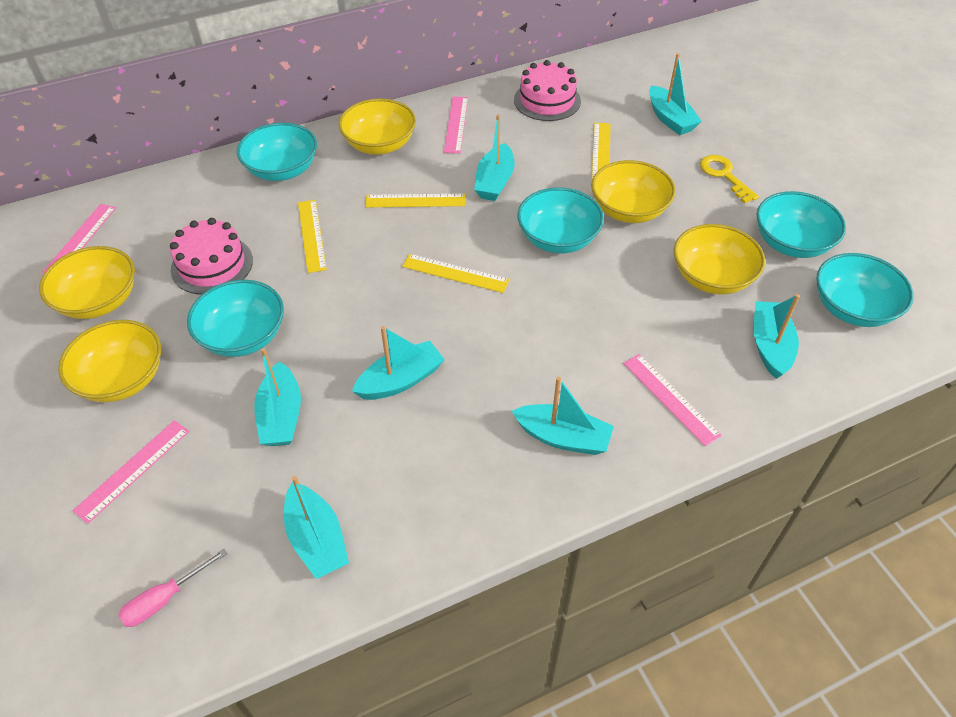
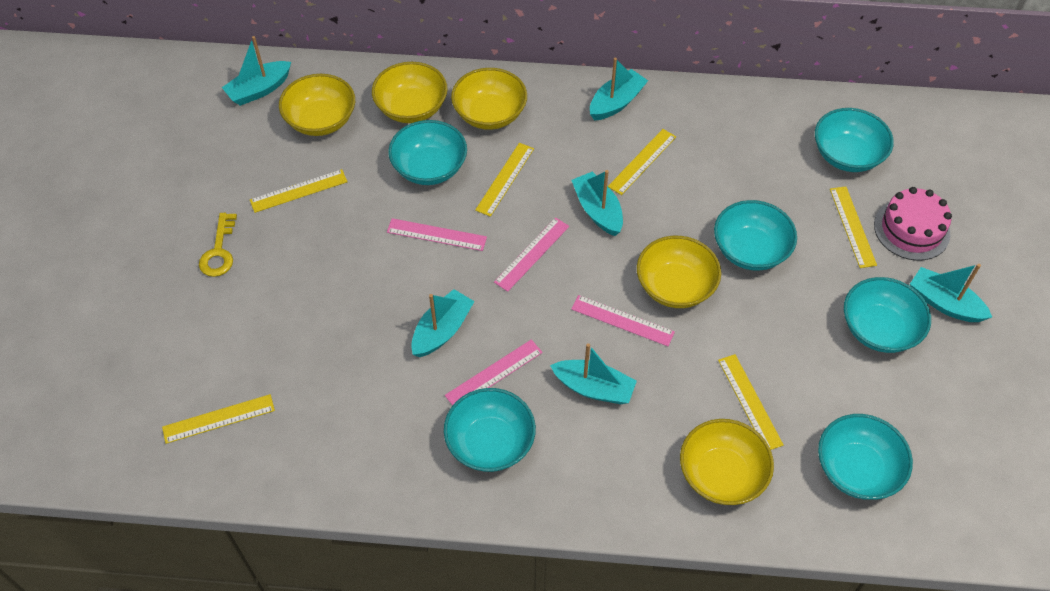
pink cake: 2 -> 1
pink screwdriver: 1 -> 0
turquoise boat: 7 -> 6
turquoise bowl: 5 -> 6
yellow ruler: 4 -> 6

